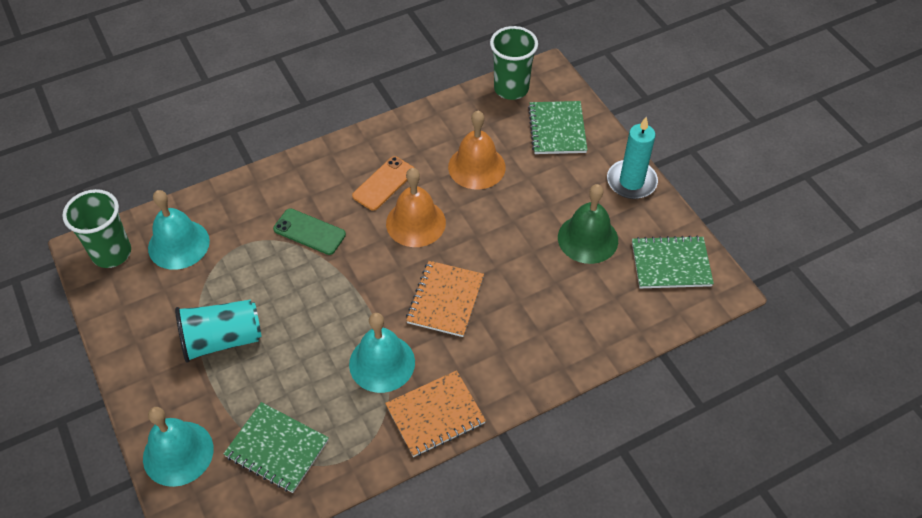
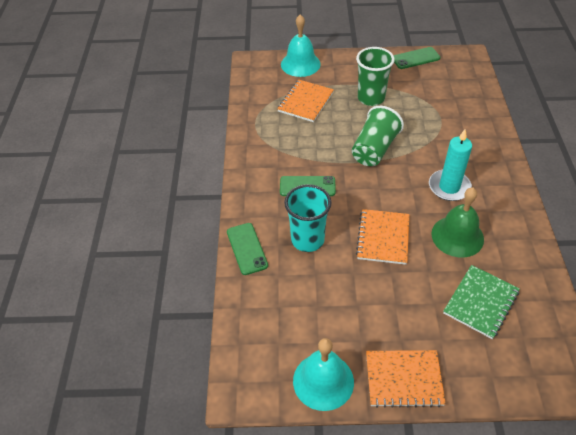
green notebook: 3 -> 1
green phone: 1 -> 3
orange bell: 2 -> 0
orange notebook: 2 -> 3
orange phone: 1 -> 0
turquoise bell: 3 -> 2

